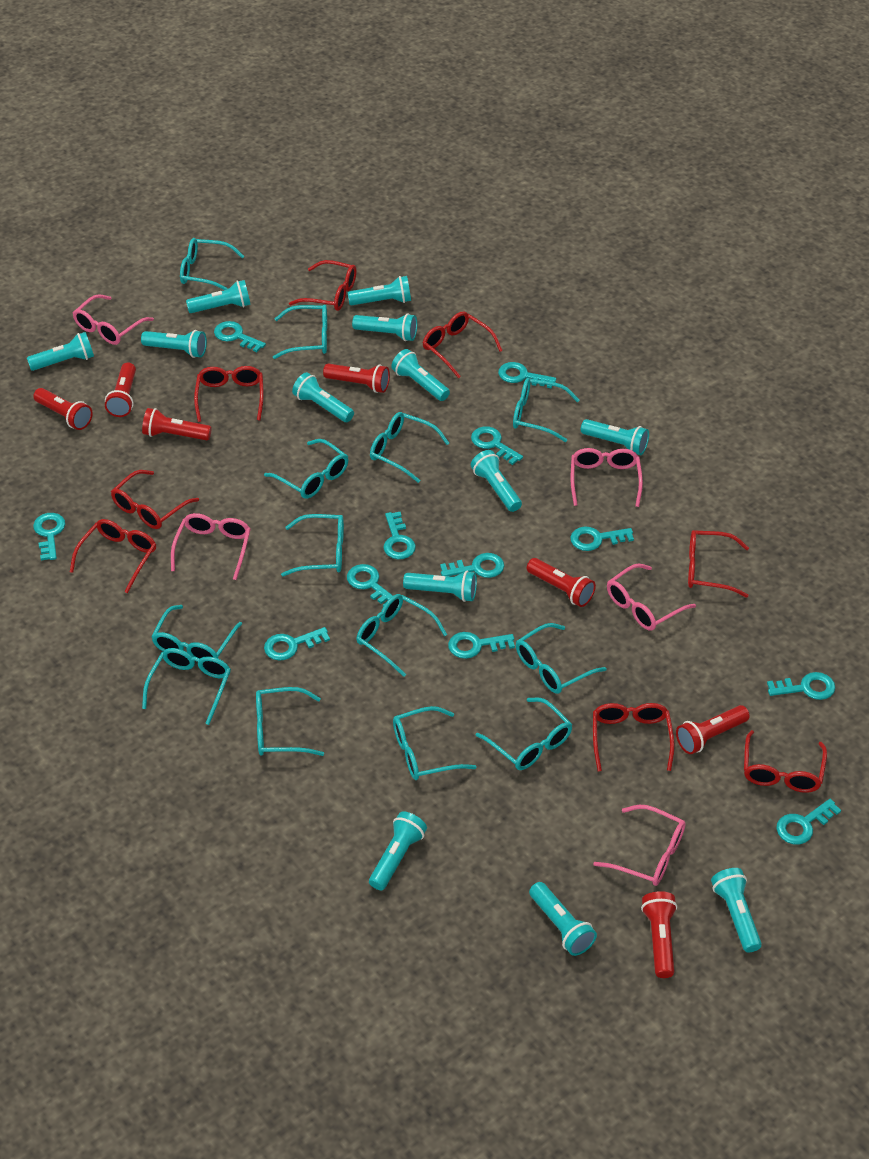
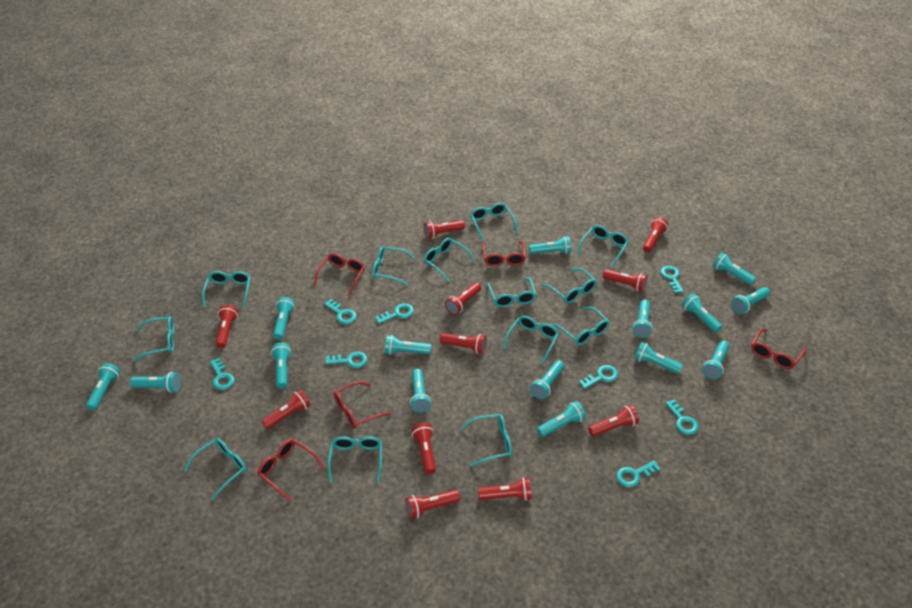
pink glasses: 5 -> 0
red flashlight: 7 -> 11
red glasses: 8 -> 5
turquoise flashlight: 13 -> 15
turquoise key: 12 -> 8

